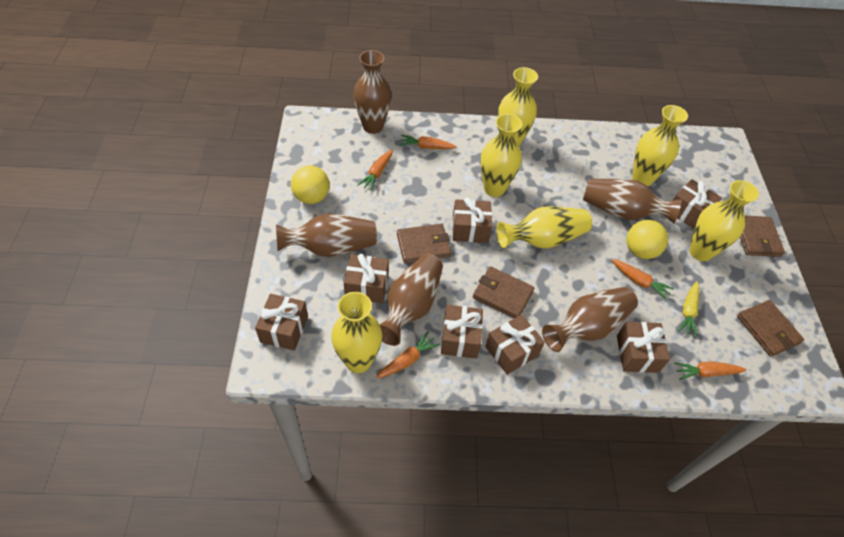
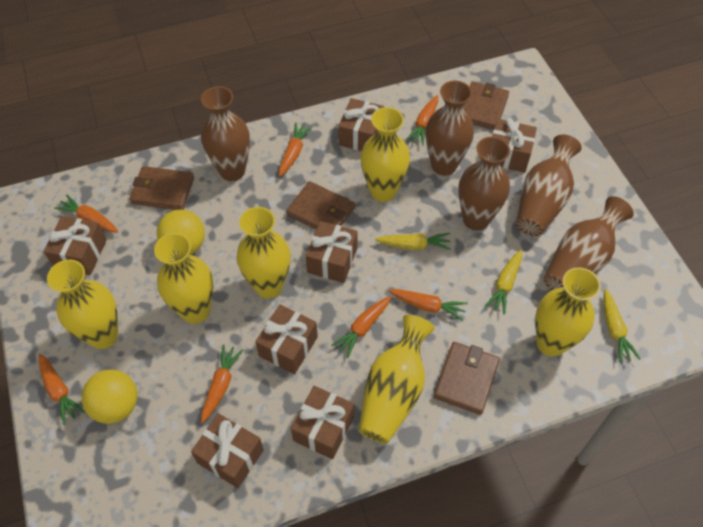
orange carrot: 5 -> 7
yellow carrot: 1 -> 3

